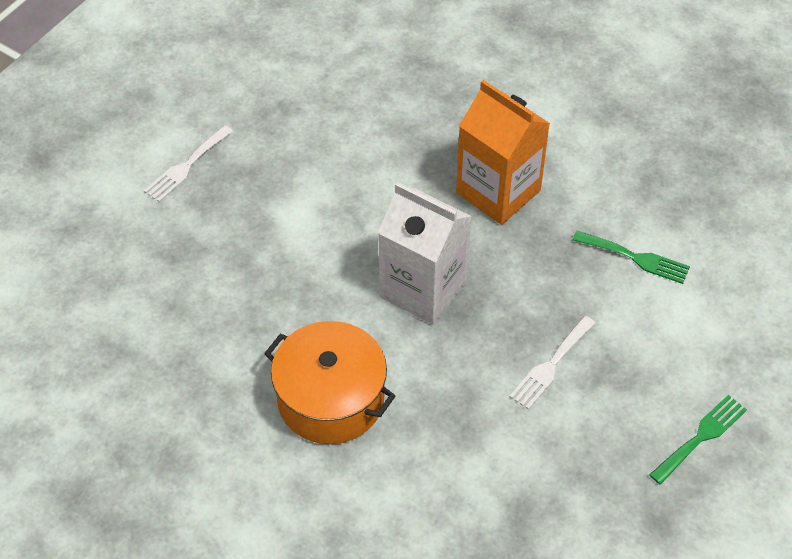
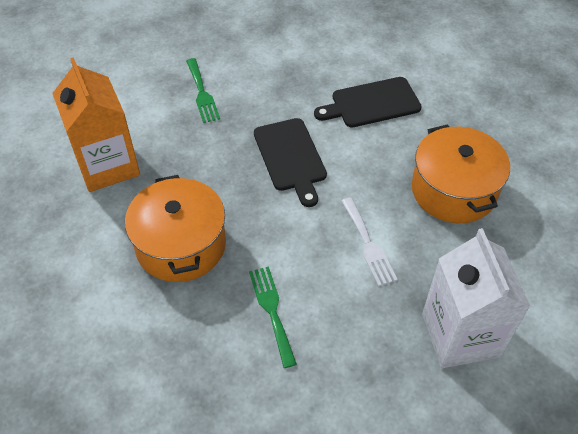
black cutting board: 0 -> 2
orange pot: 1 -> 2
white fork: 2 -> 1

